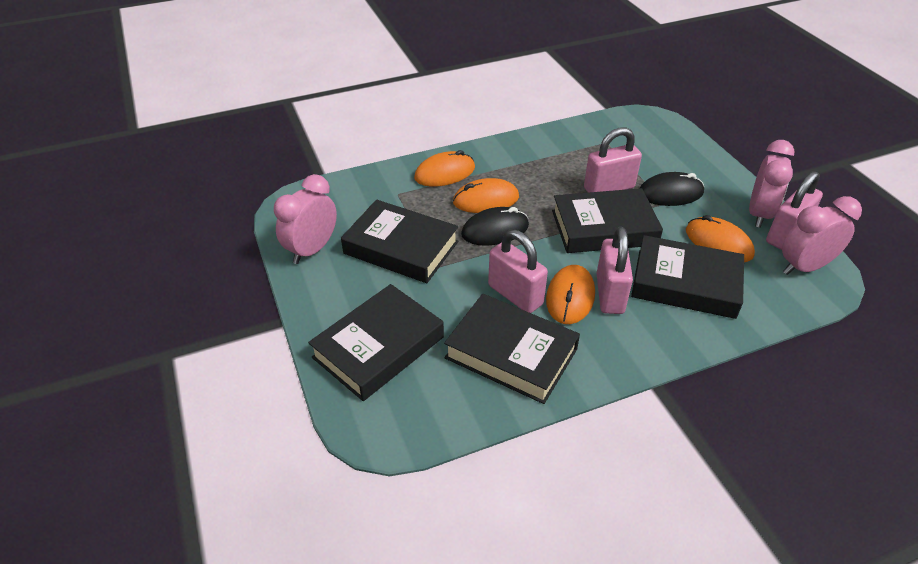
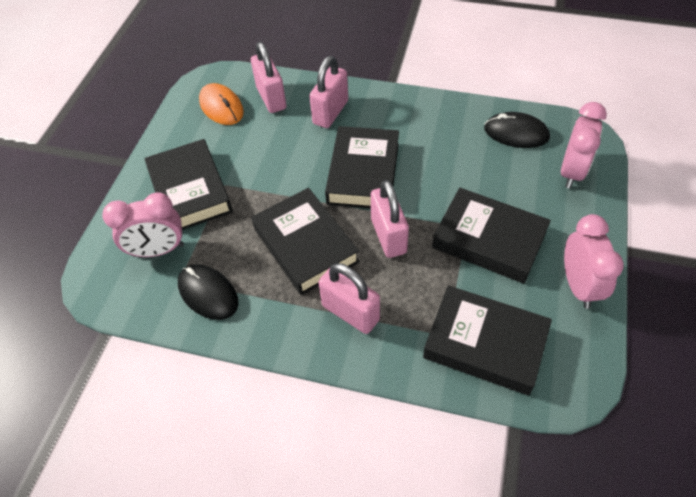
orange mouse: 4 -> 1

